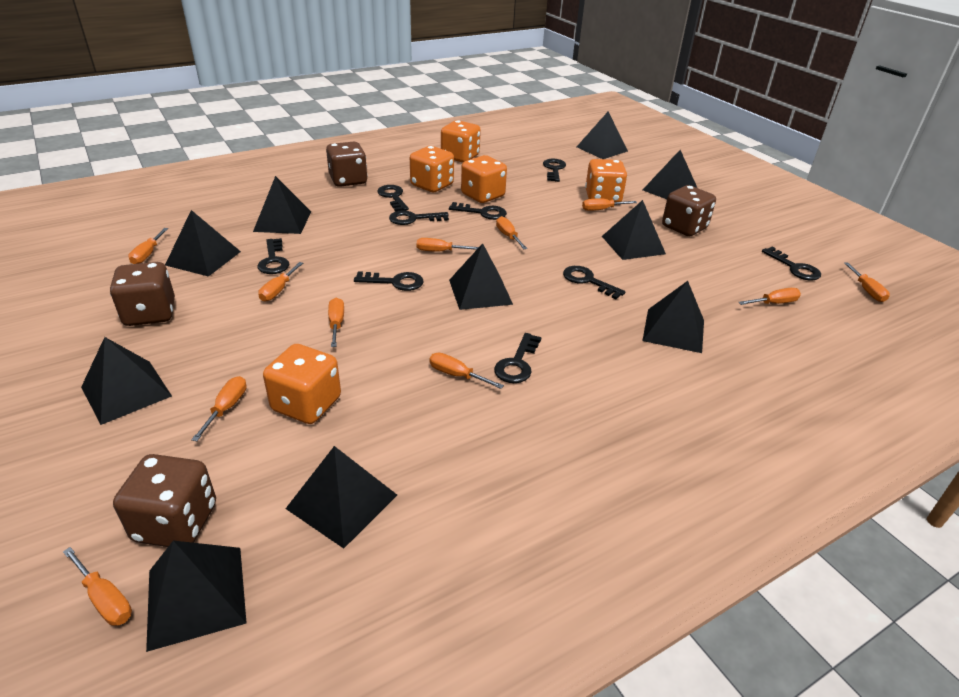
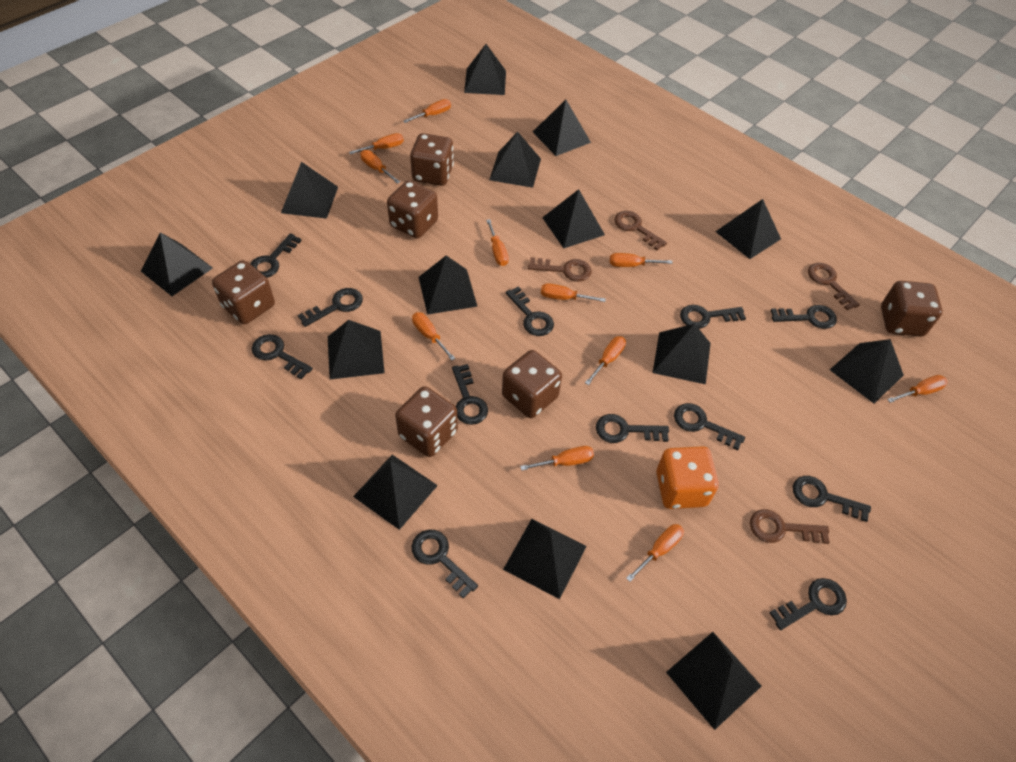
black key: 9 -> 12
black pyramid: 10 -> 14
brown dice: 4 -> 6
brown key: 0 -> 4
orange dice: 5 -> 1

